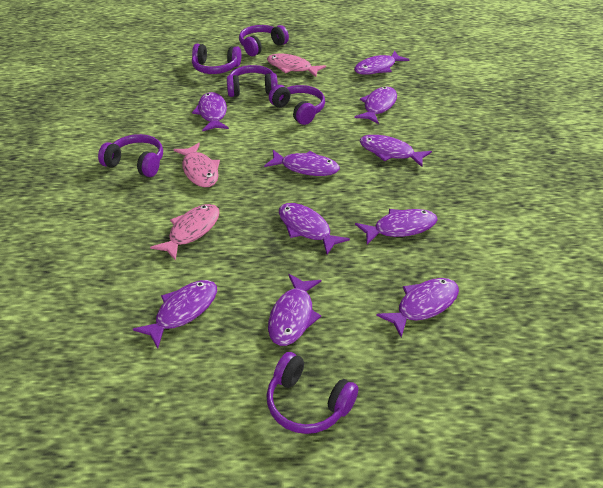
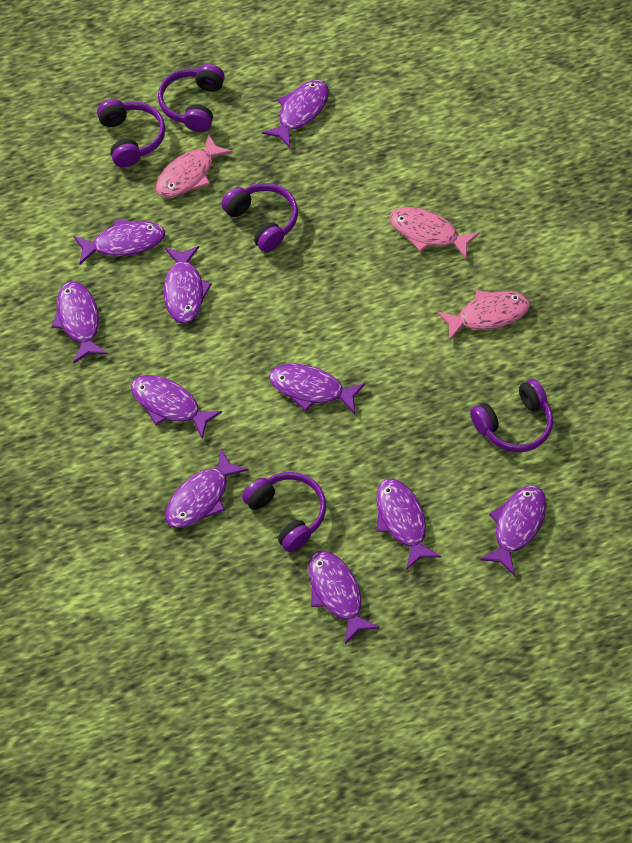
purple headphones: 6 -> 5

